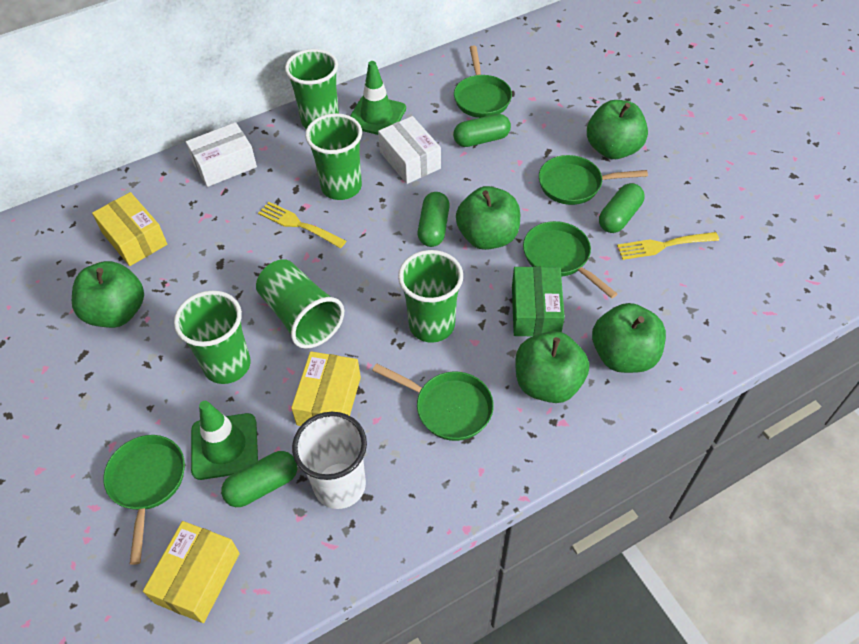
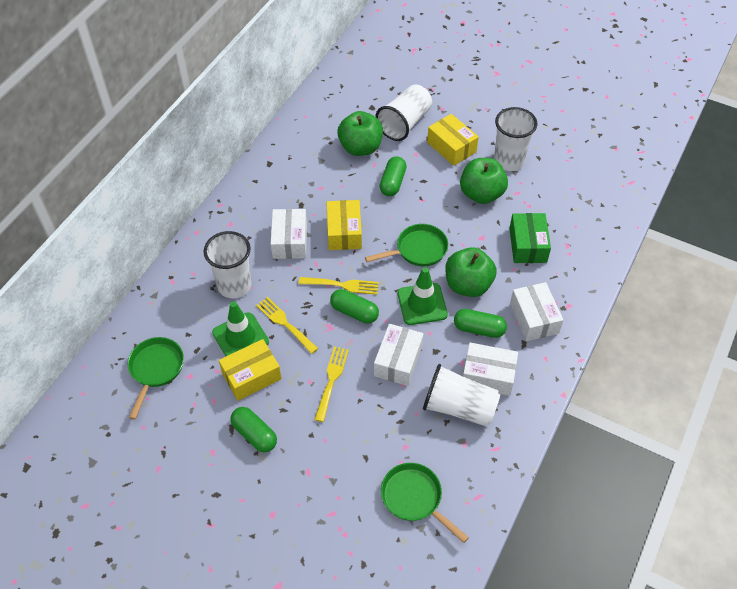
green apple: 5 -> 3
green cup: 5 -> 0
green pan: 5 -> 3
white box: 2 -> 4
white cup: 1 -> 4
yellow fork: 2 -> 3

